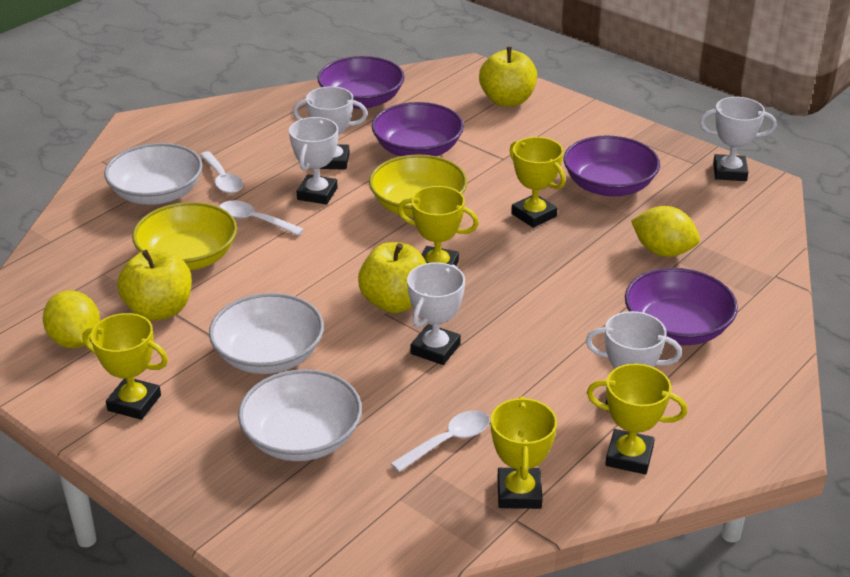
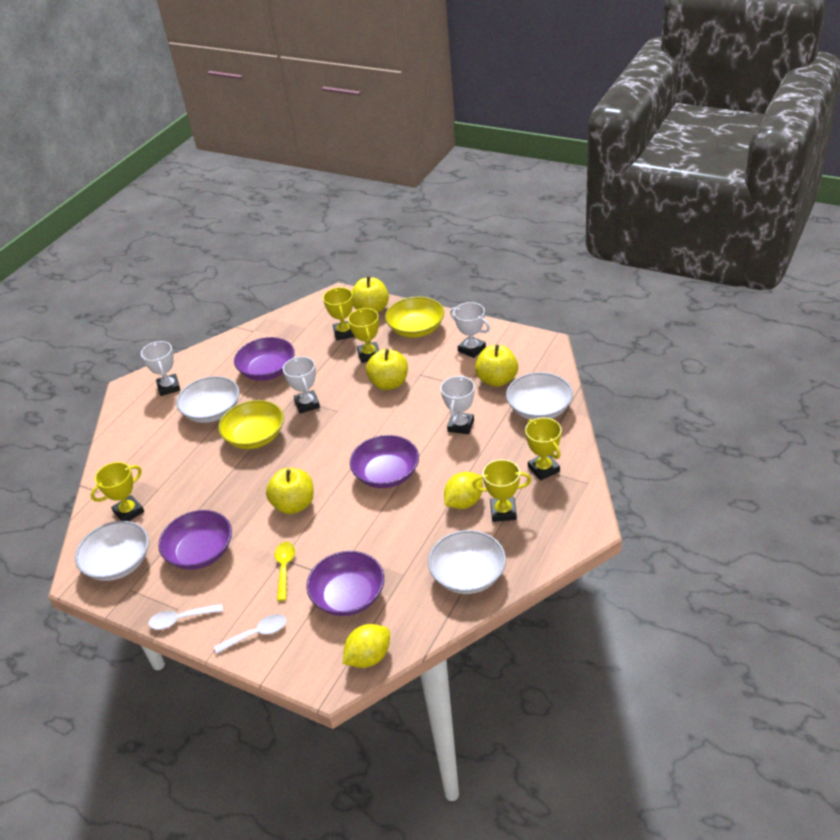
white bowl: 3 -> 4
white spoon: 3 -> 2
white trophy: 5 -> 4
yellow apple: 3 -> 4
yellow spoon: 0 -> 1

